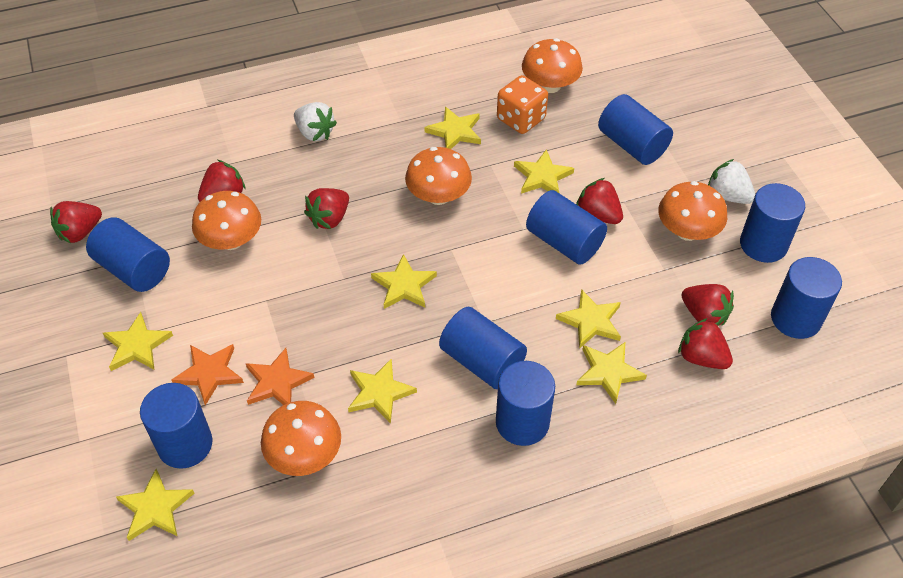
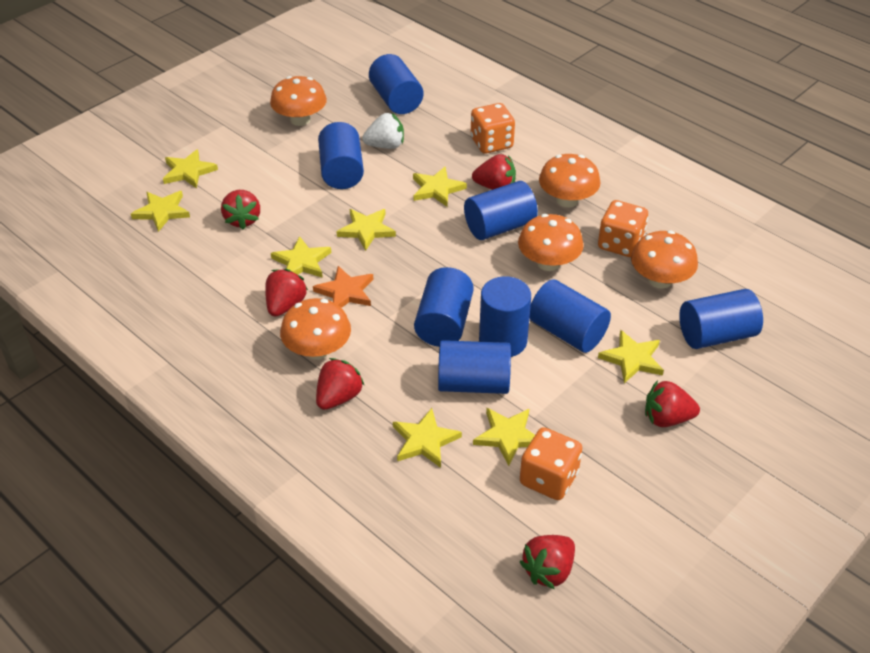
orange dice: 1 -> 3
orange star: 2 -> 1
white strawberry: 2 -> 1

